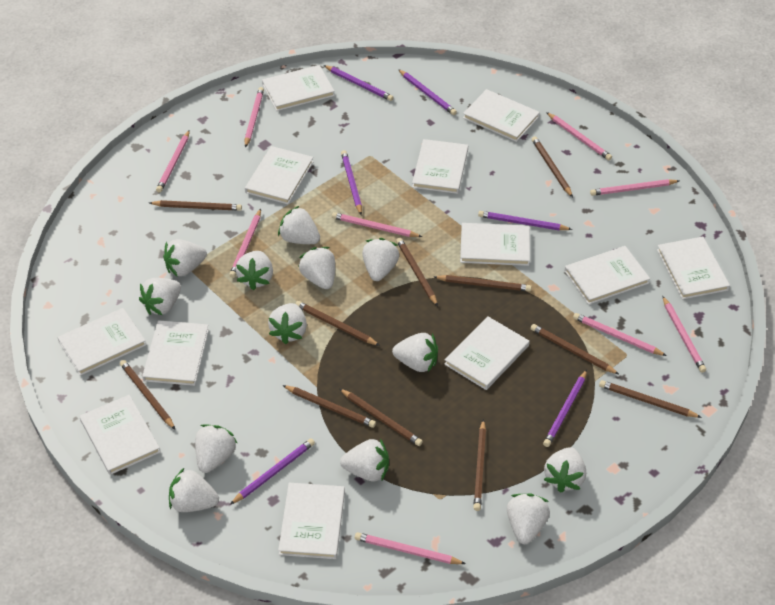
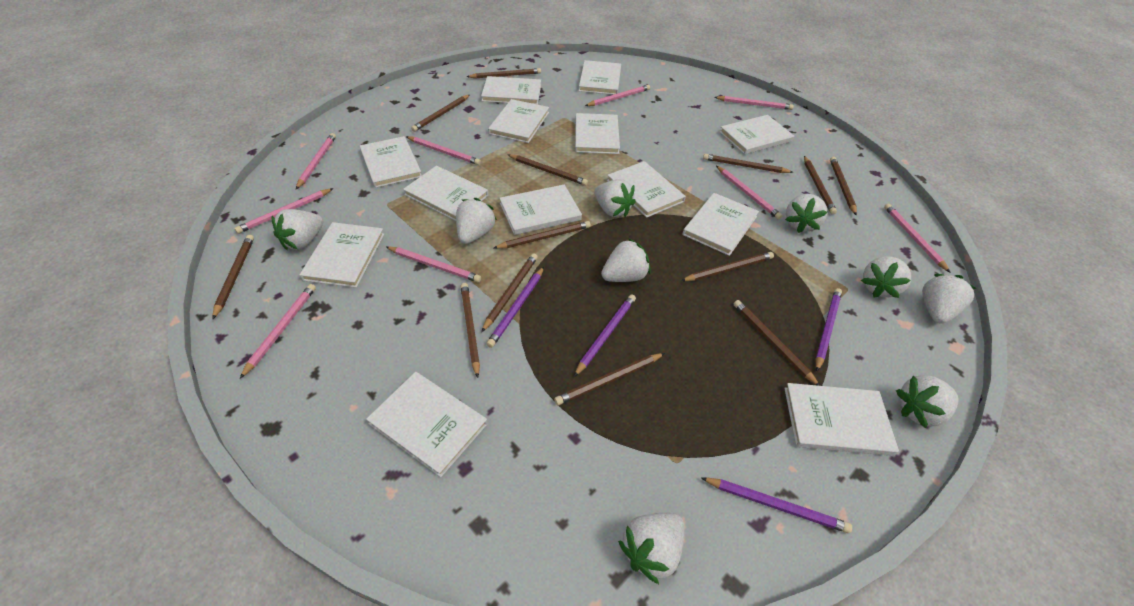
brown pencil: 11 -> 13
purple pencil: 6 -> 4
white book: 12 -> 13
white strawberry: 13 -> 9

